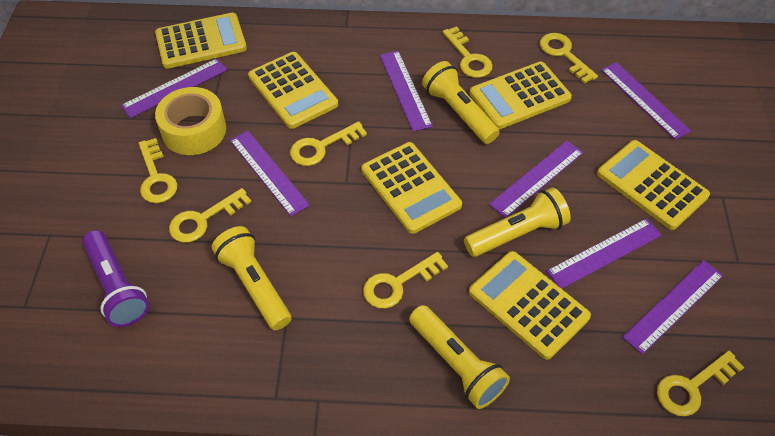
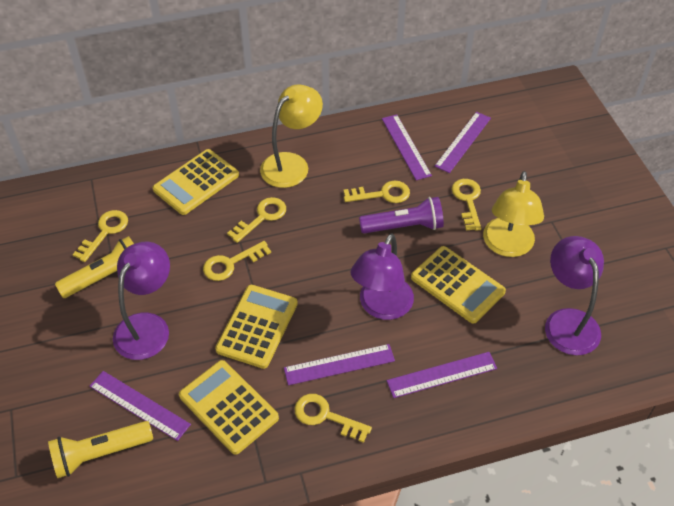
purple lamp: 0 -> 3
purple ruler: 7 -> 5
yellow calculator: 6 -> 4
yellow flashlight: 4 -> 2
yellow key: 7 -> 6
yellow lamp: 0 -> 2
yellow tape: 1 -> 0

